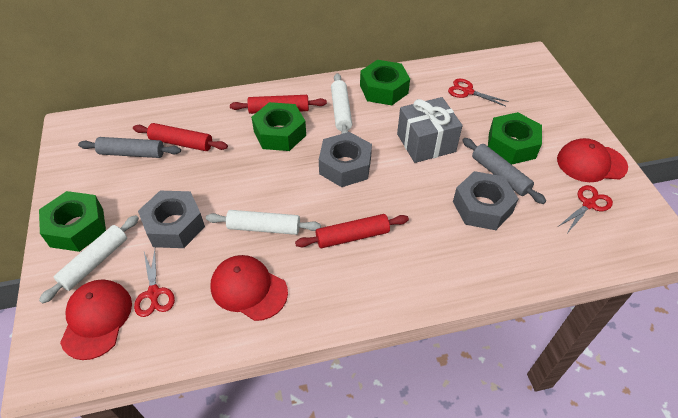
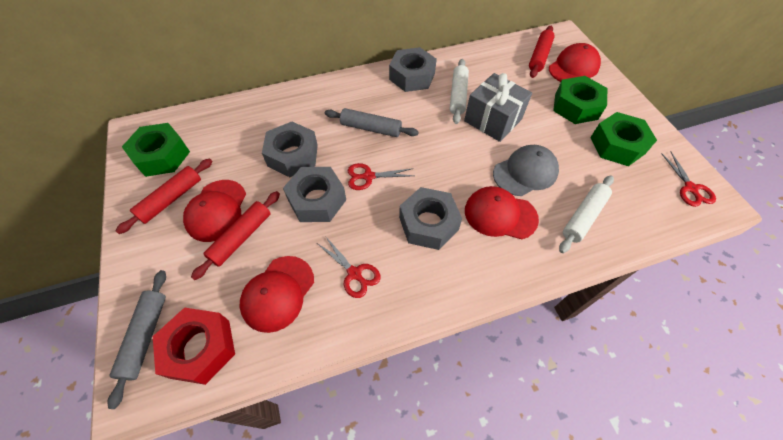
green nut: 4 -> 3
grey cap: 0 -> 1
grey nut: 3 -> 4
red cap: 3 -> 4
red nut: 0 -> 1
white rolling pin: 3 -> 2

